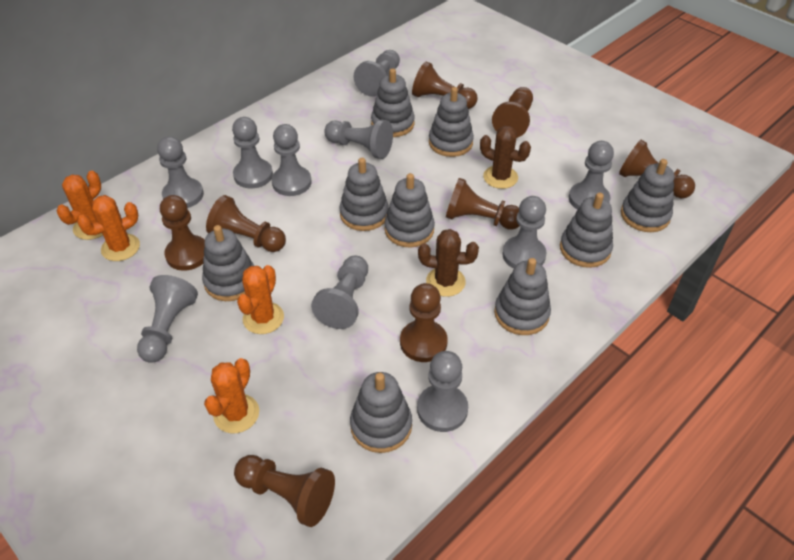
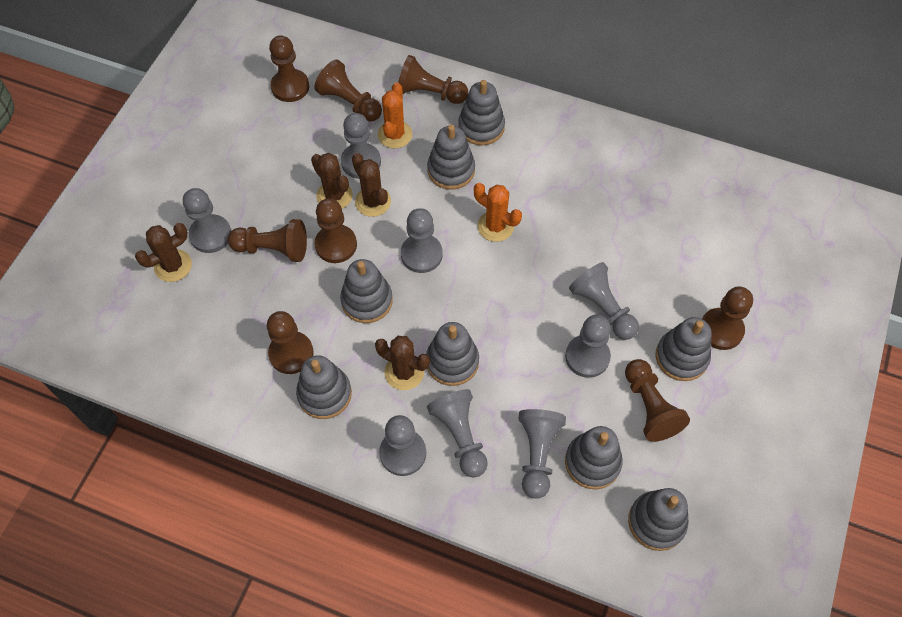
brown cactus: 2 -> 4
grey pawn: 10 -> 8
grey stacking toy: 9 -> 8
orange cactus: 4 -> 2

